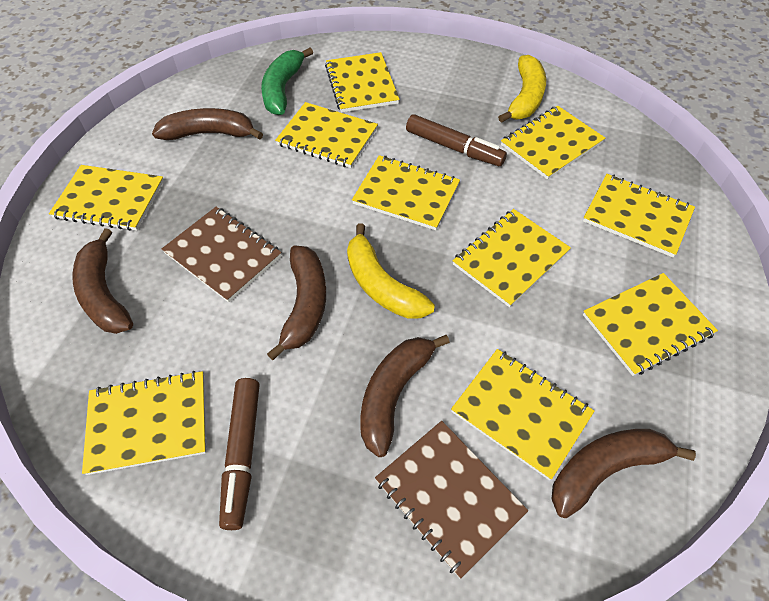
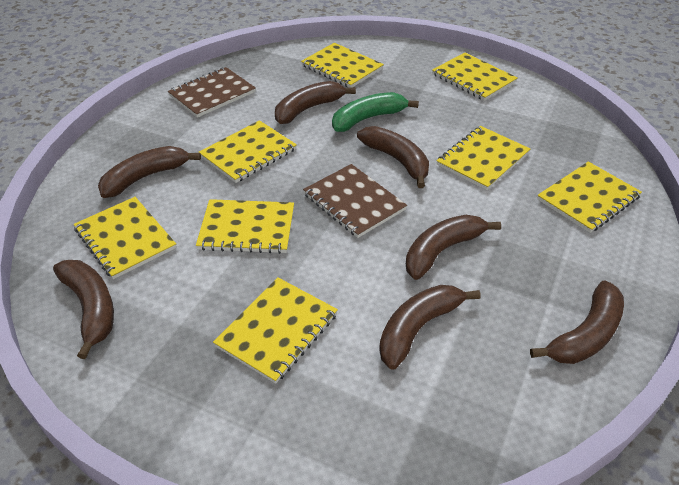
brown banana: 5 -> 7
brown marker: 2 -> 0
yellow banana: 2 -> 0
yellow notebook: 10 -> 8

